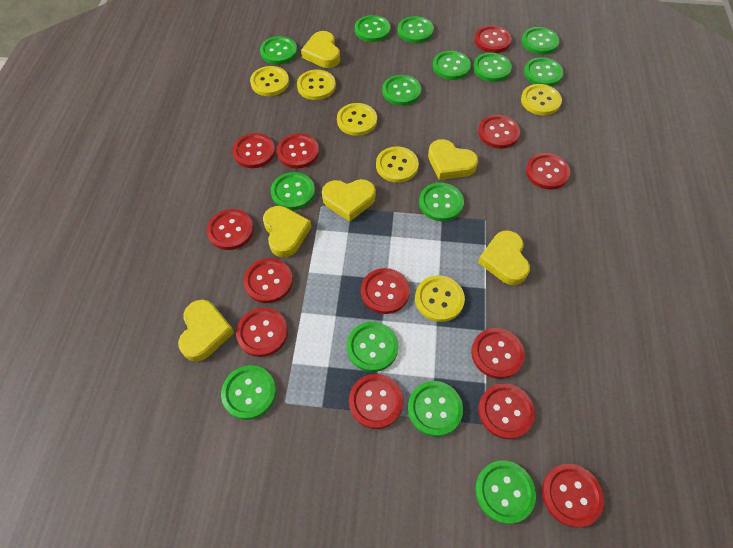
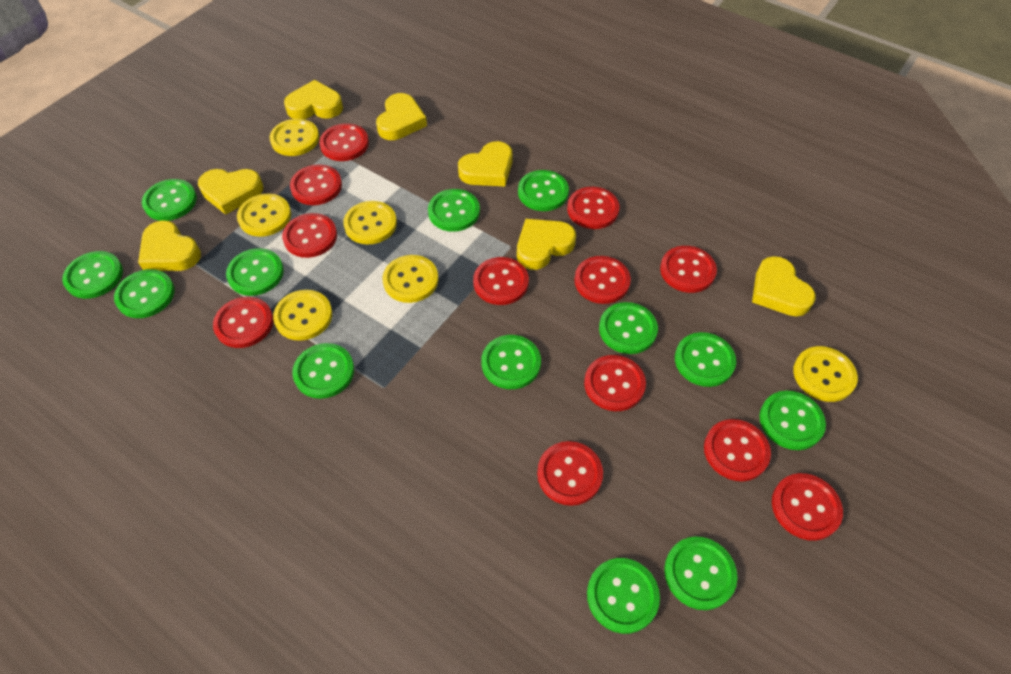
green button: 14 -> 13
red button: 13 -> 12
yellow heart: 6 -> 7

